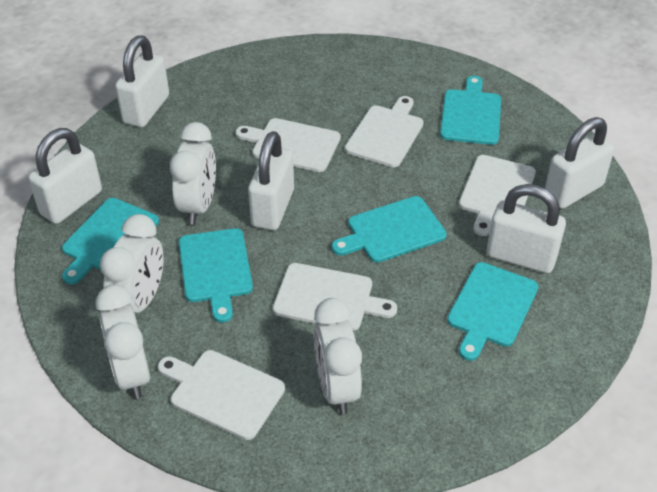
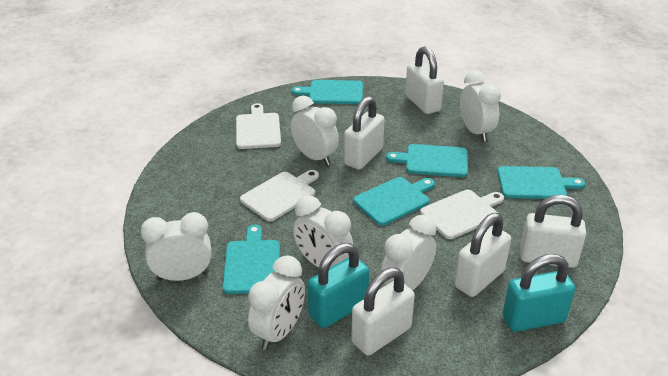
turquoise padlock: 0 -> 2
white clock: 4 -> 6
white cutting board: 5 -> 3

